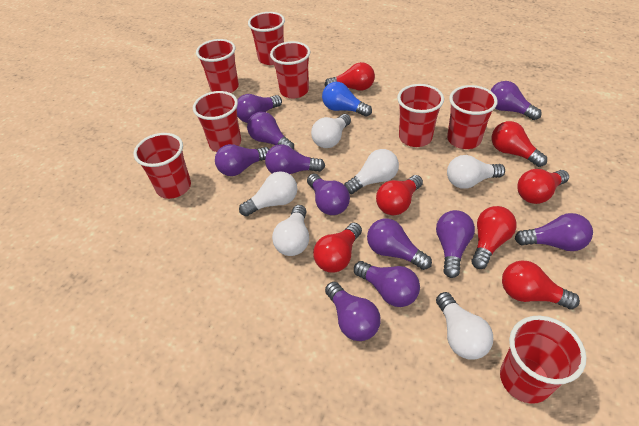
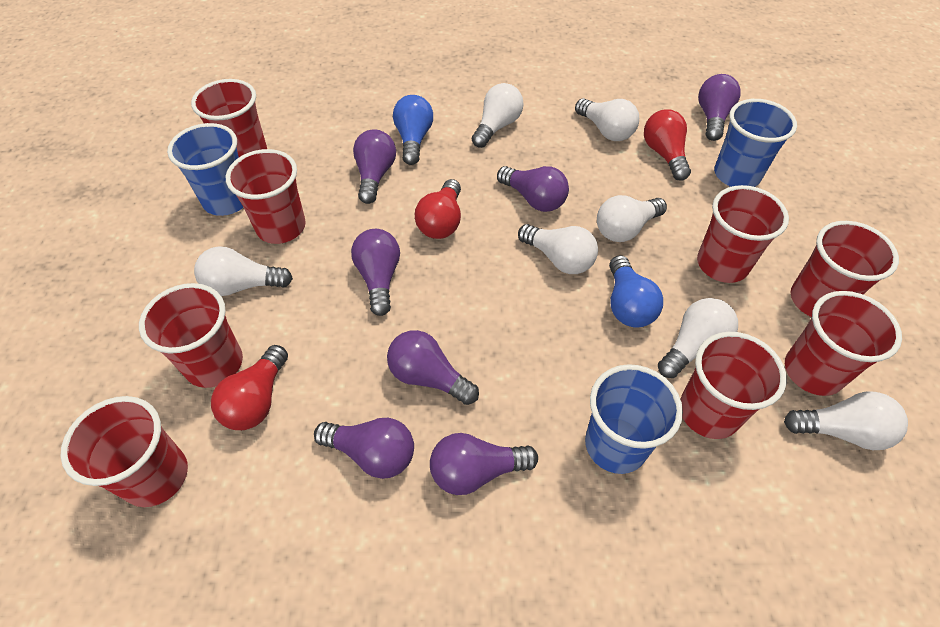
blue cup: 0 -> 3
blue light bulb: 1 -> 2
purple light bulb: 11 -> 7
red light bulb: 7 -> 3
white light bulb: 6 -> 7

